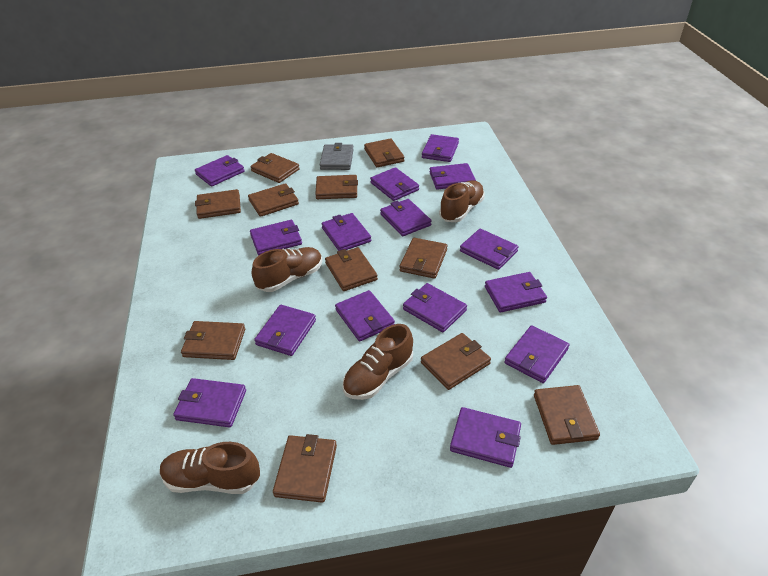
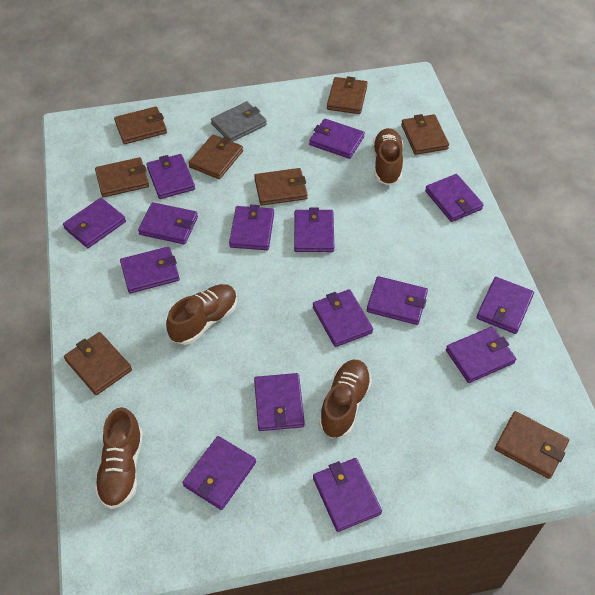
brown wallet: 11 -> 8

